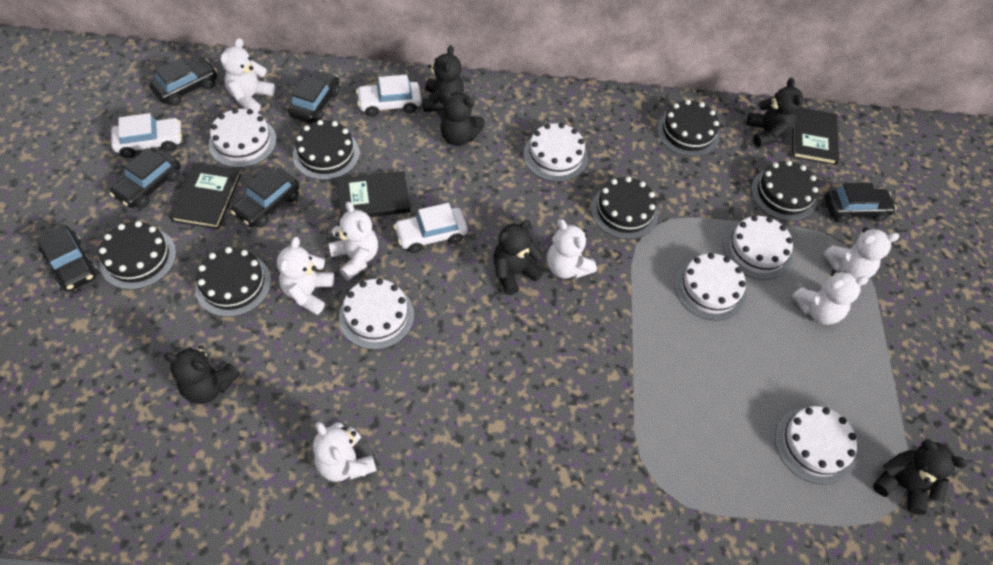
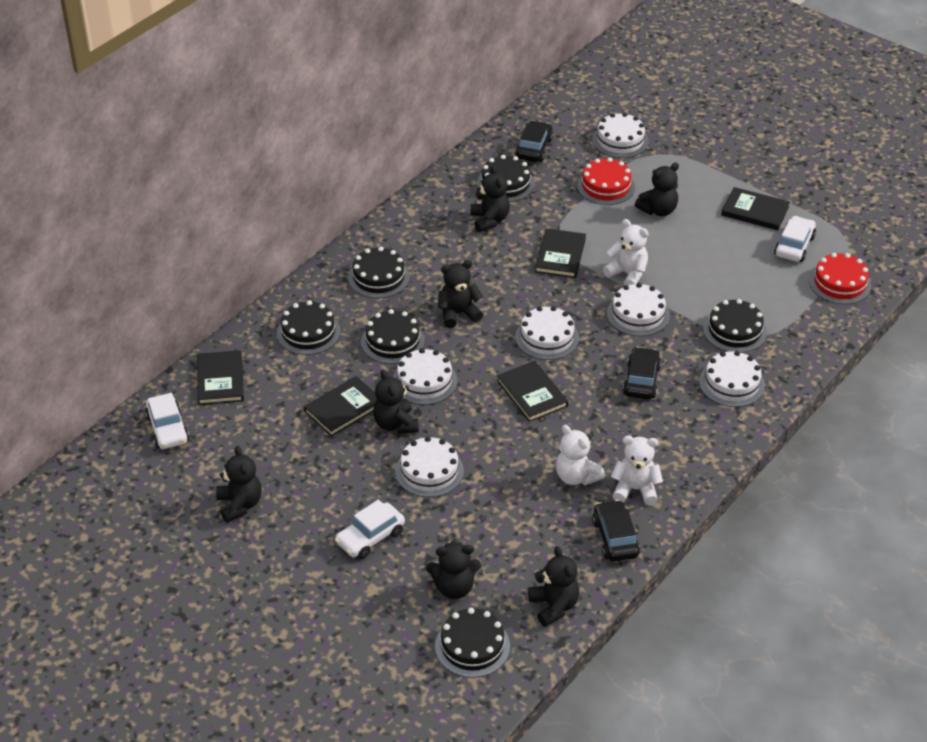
black book: 3 -> 5
black car: 6 -> 3
black teddy bear: 6 -> 7
red cake: 0 -> 2
white teddy bear: 7 -> 3

